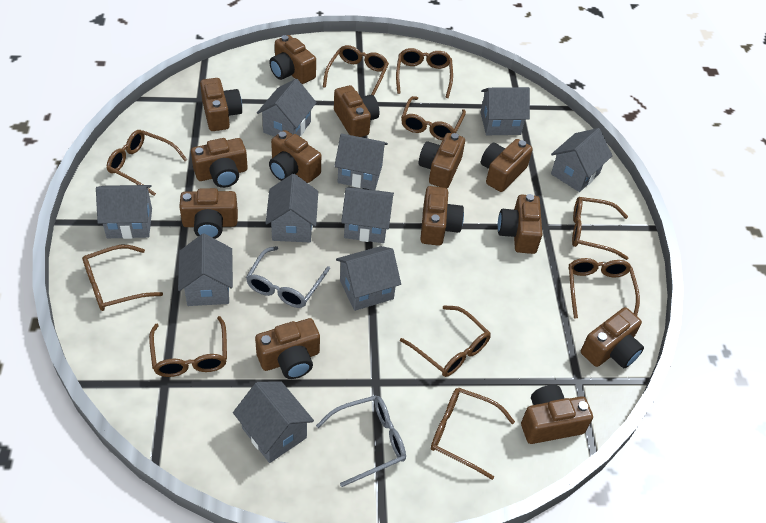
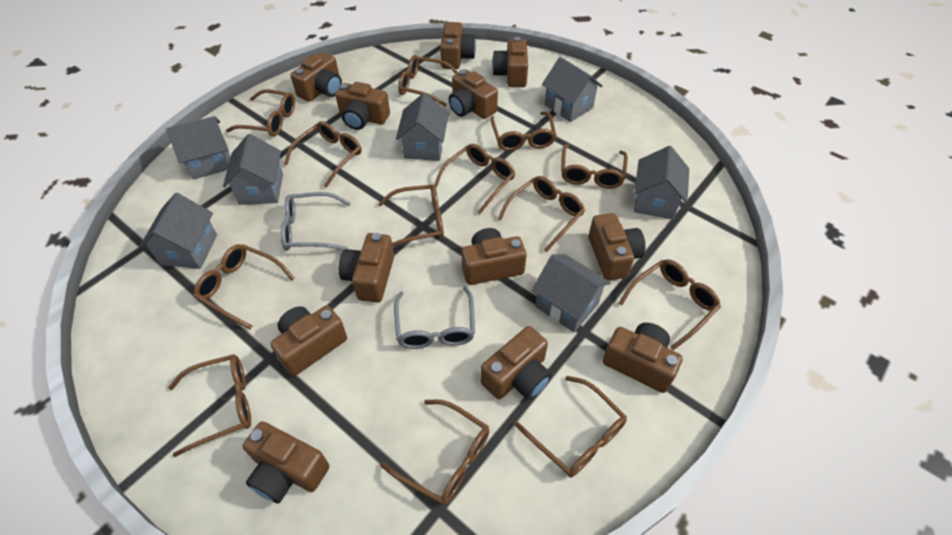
brown camera: 13 -> 12
brown glasses: 10 -> 13
grey house: 10 -> 7

